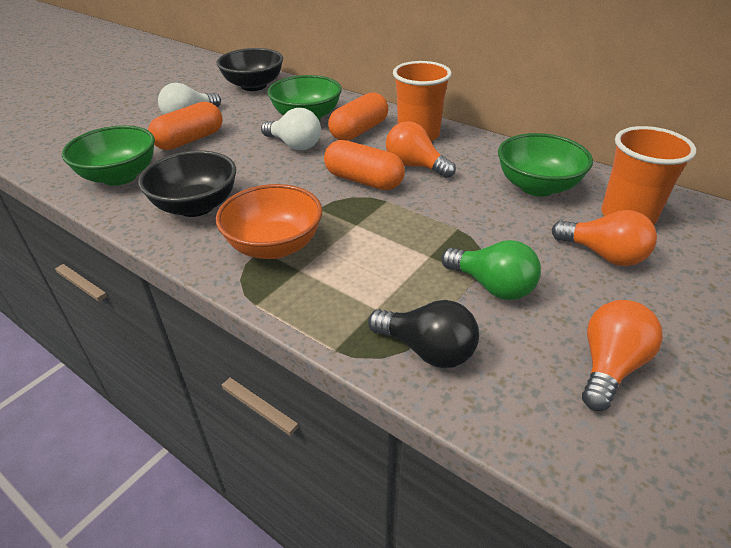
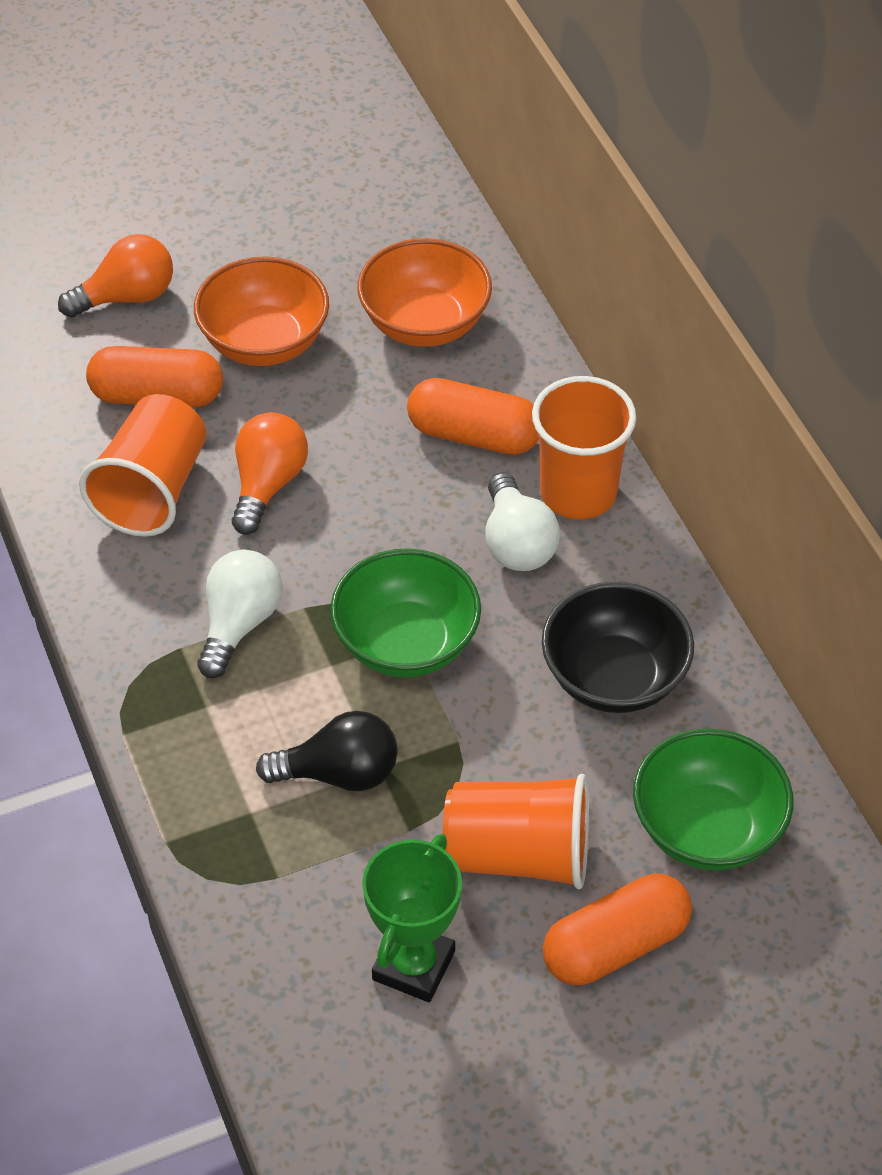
black bowl: 2 -> 1
green bowl: 3 -> 2
green light bulb: 1 -> 0
green trophy: 0 -> 1
orange bowl: 1 -> 2
orange cup: 2 -> 3
orange light bulb: 3 -> 2

